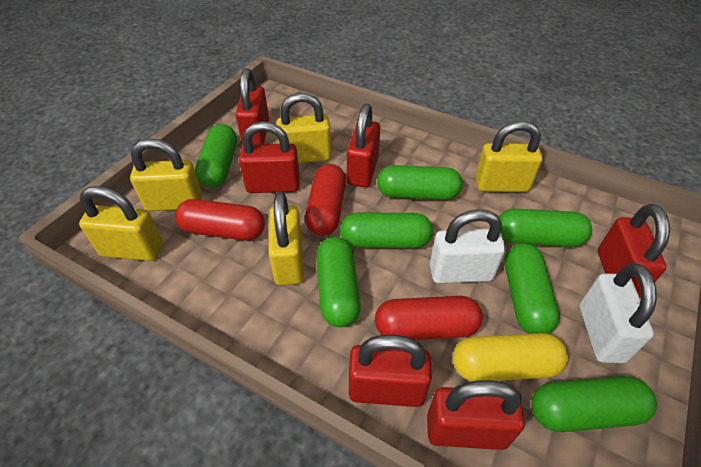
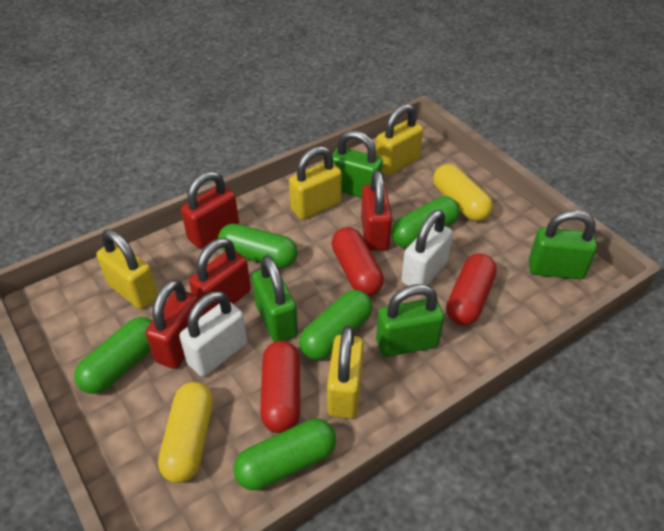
green capsule: 7 -> 5
green padlock: 0 -> 4
red padlock: 6 -> 4
yellow capsule: 1 -> 2
yellow padlock: 5 -> 4

